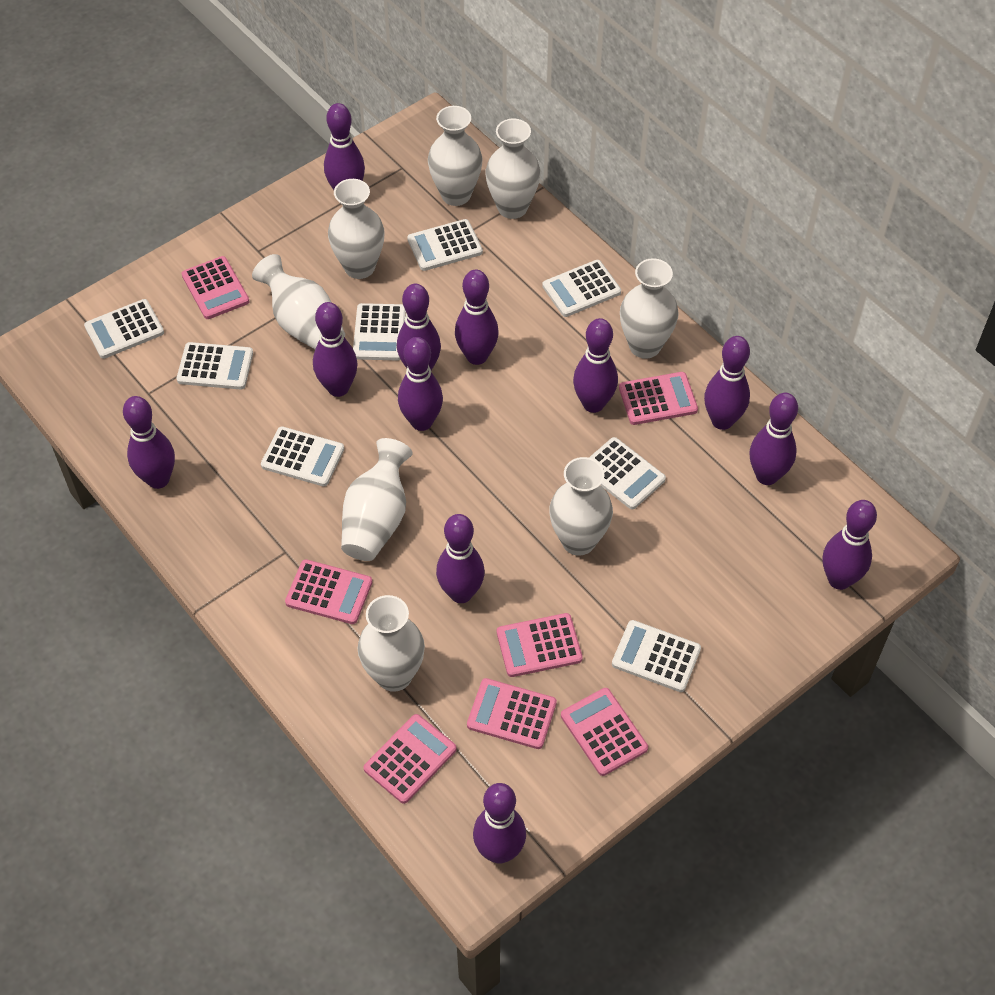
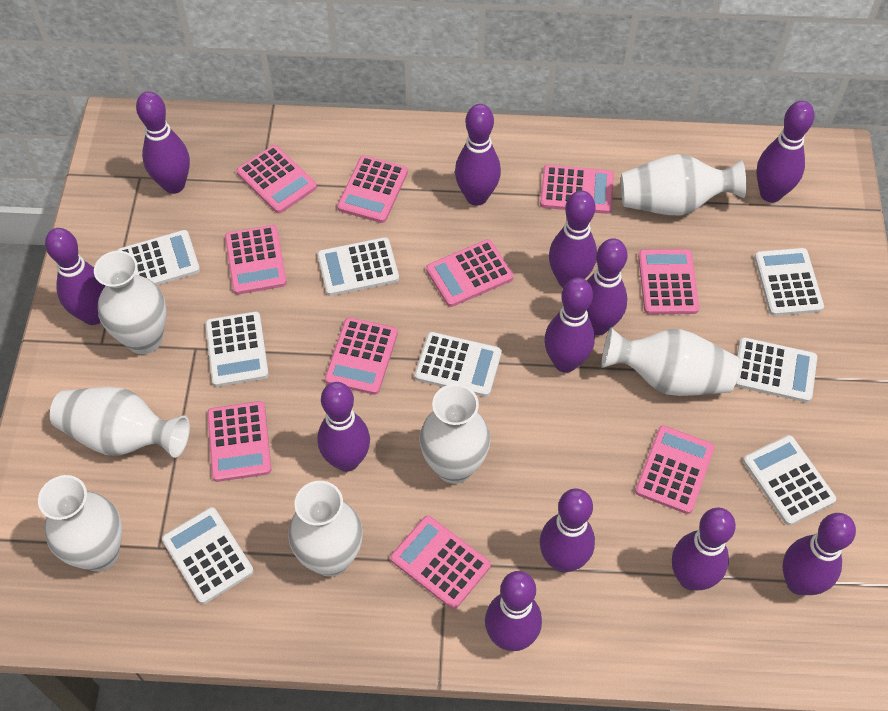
pink calculator: 7 -> 10
white vase: 8 -> 7

